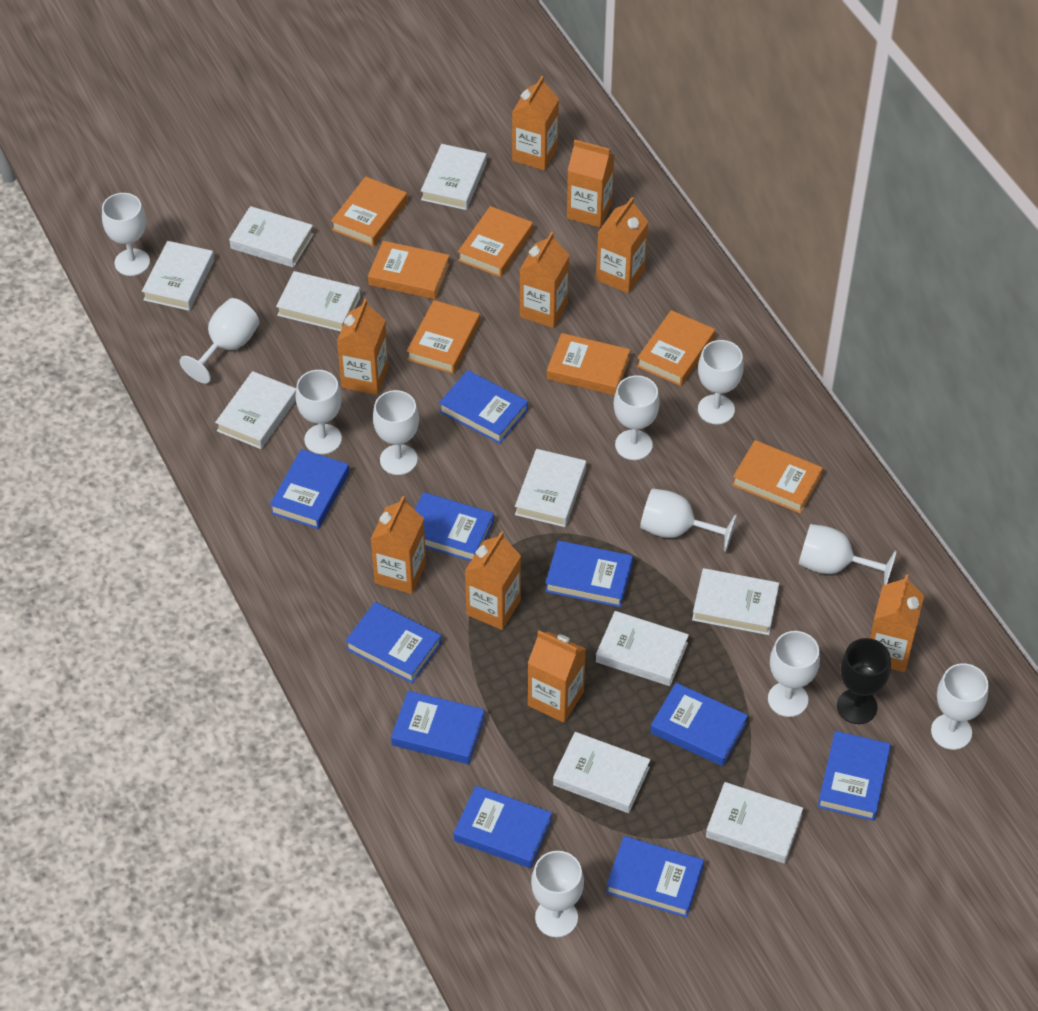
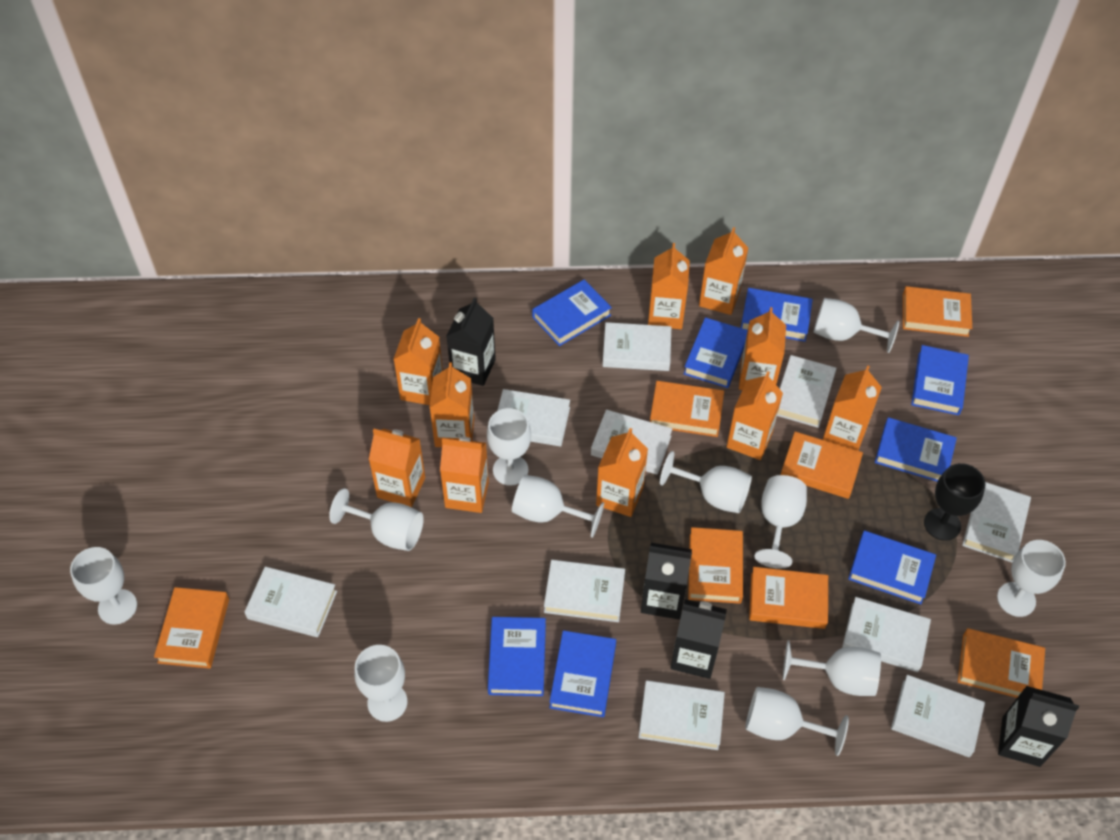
black carton: 0 -> 4
blue book: 10 -> 8
orange carton: 9 -> 10

